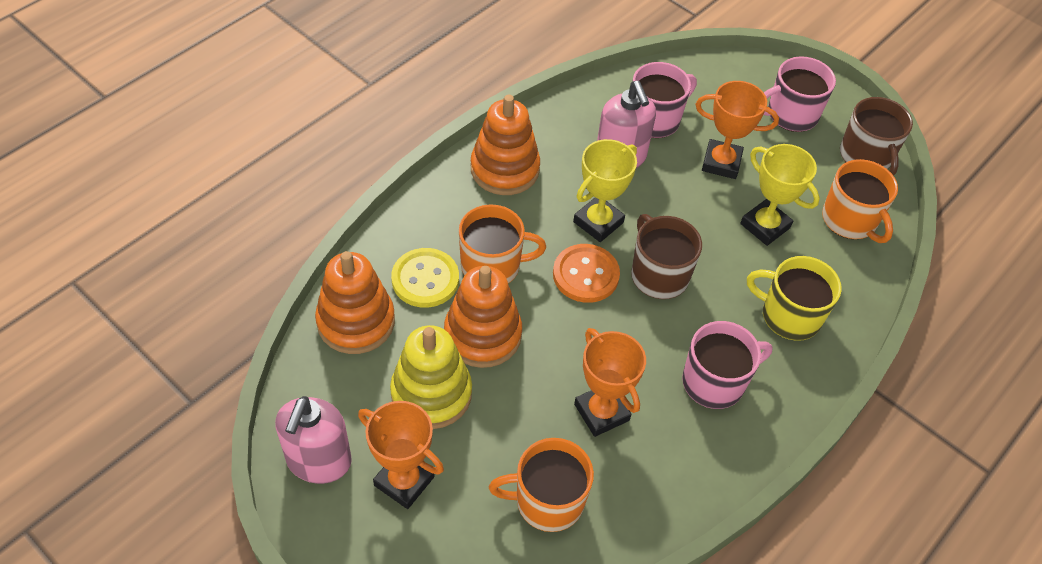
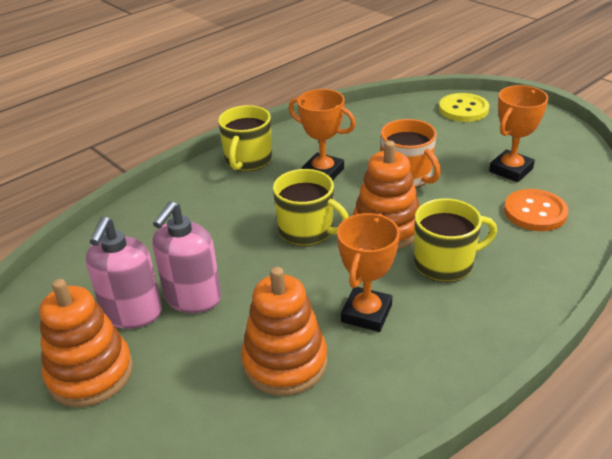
brown mug: 2 -> 0
orange mug: 3 -> 1
pink mug: 3 -> 0
yellow mug: 1 -> 3
yellow stacking toy: 1 -> 0
yellow trophy: 2 -> 0

